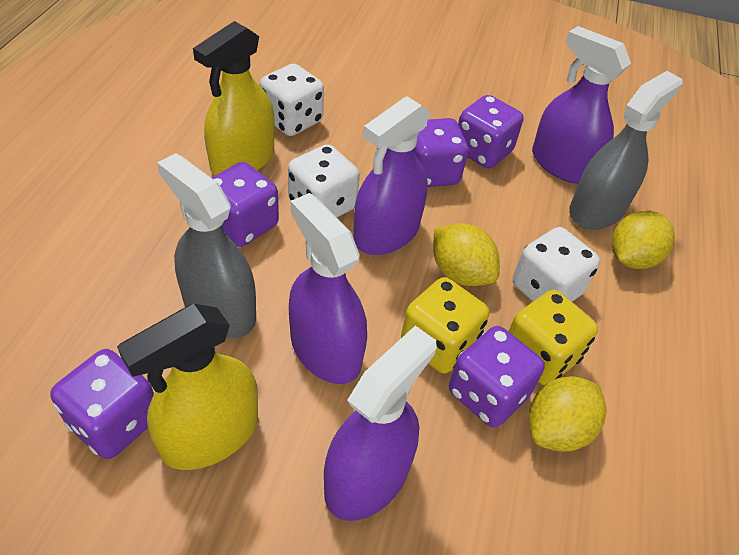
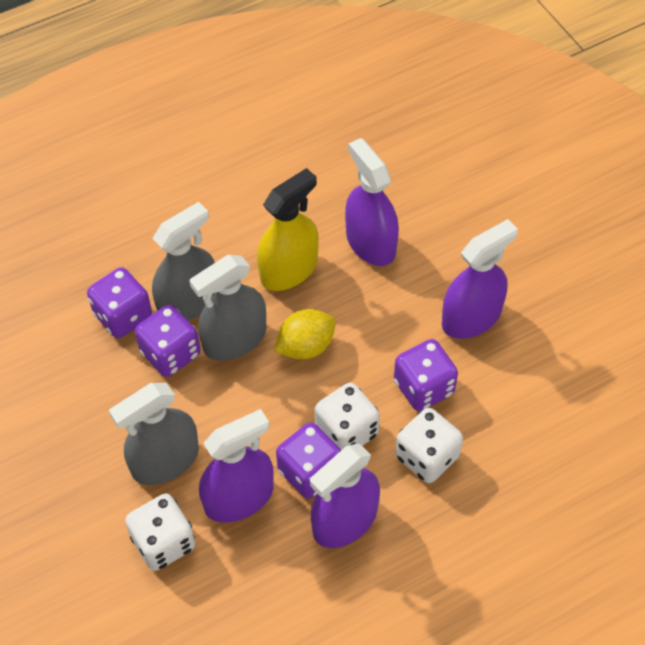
grey spray bottle: 2 -> 3
purple dice: 5 -> 4
yellow dice: 2 -> 0
yellow lemon: 3 -> 1
yellow spray bottle: 2 -> 1

